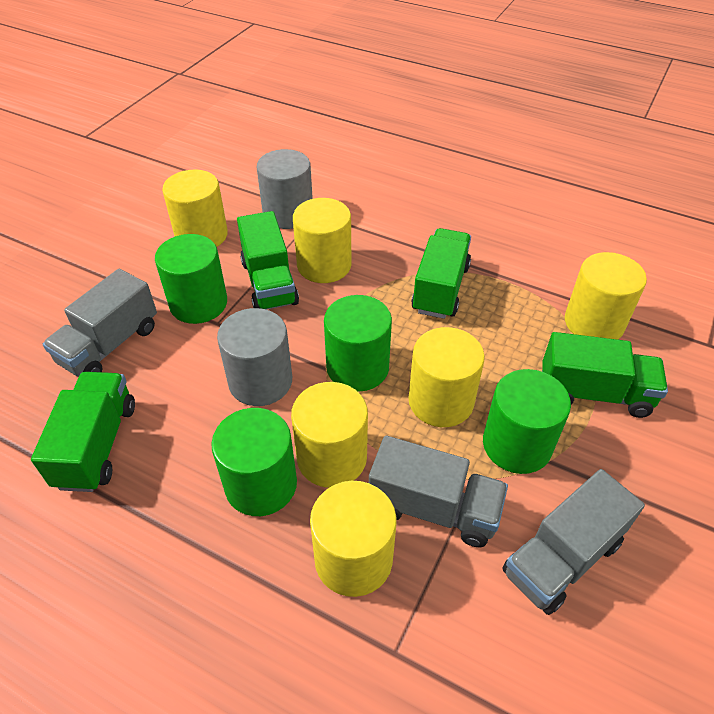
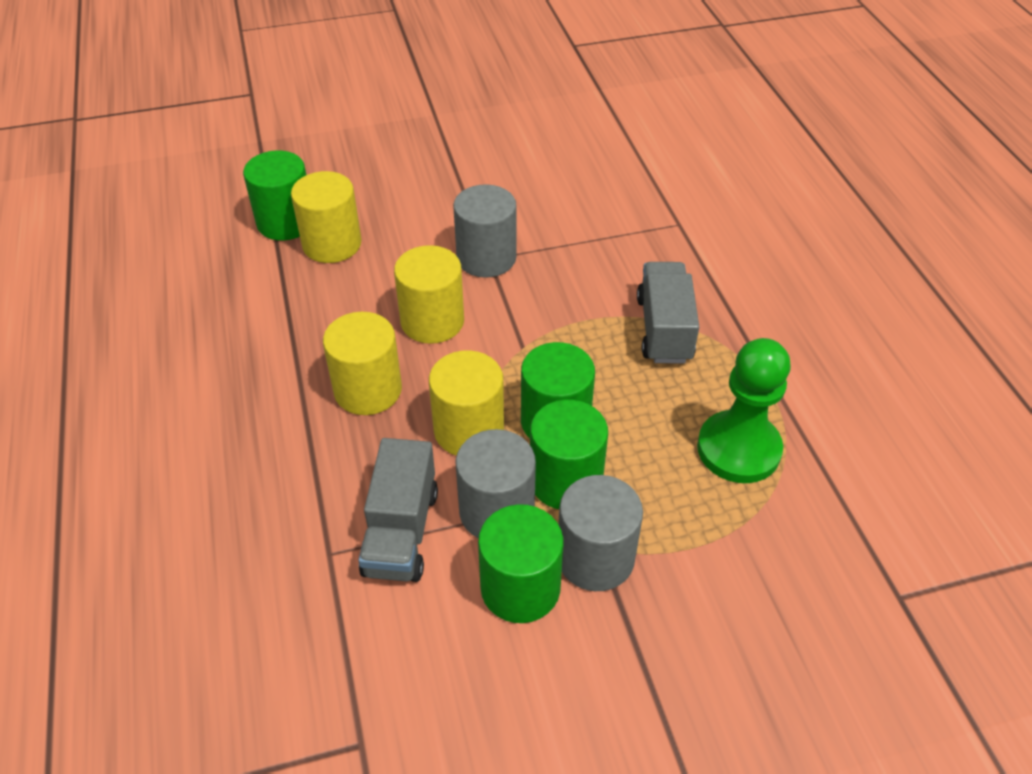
green pawn: 0 -> 1
green truck: 4 -> 0
grey cylinder: 2 -> 3
grey truck: 3 -> 2
yellow cylinder: 6 -> 4

